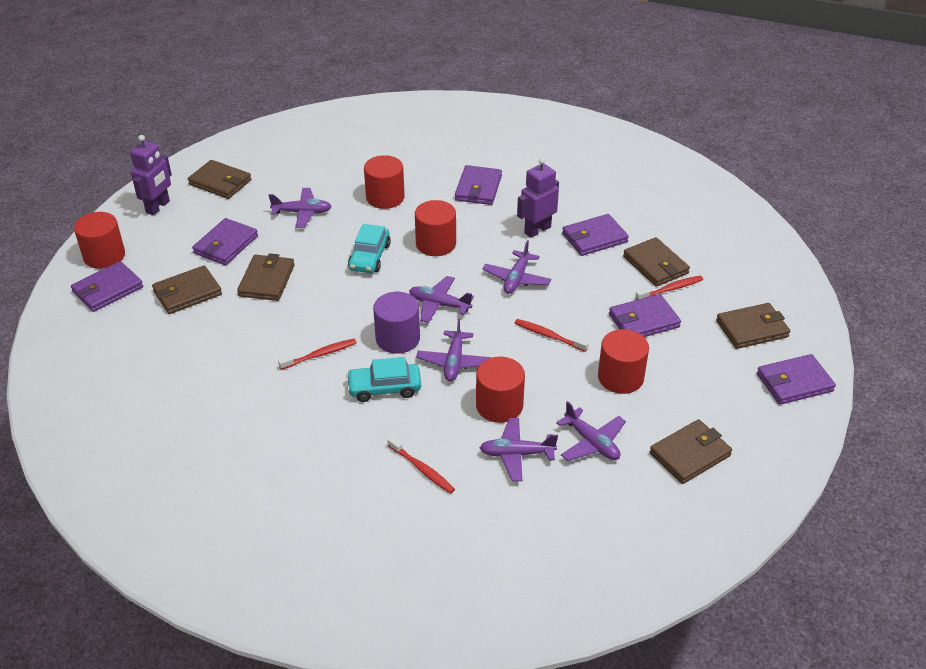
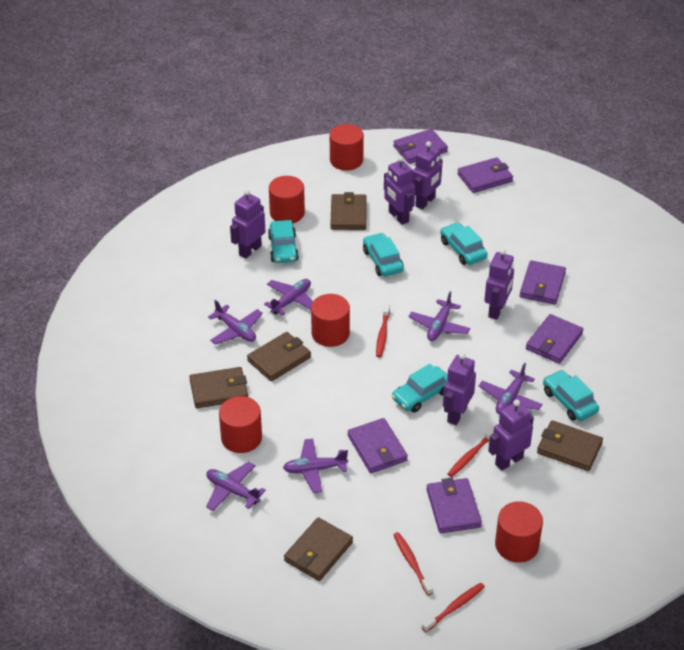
brown wallet: 6 -> 5
purple cylinder: 1 -> 0
purple robot: 2 -> 6
turquoise car: 2 -> 5

